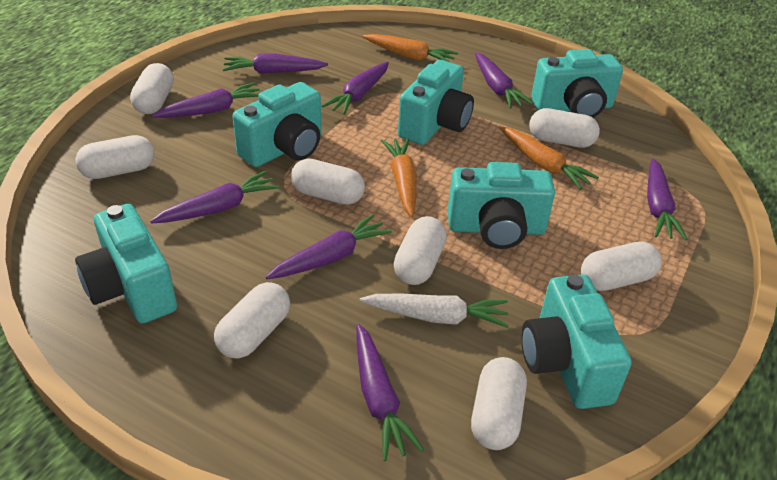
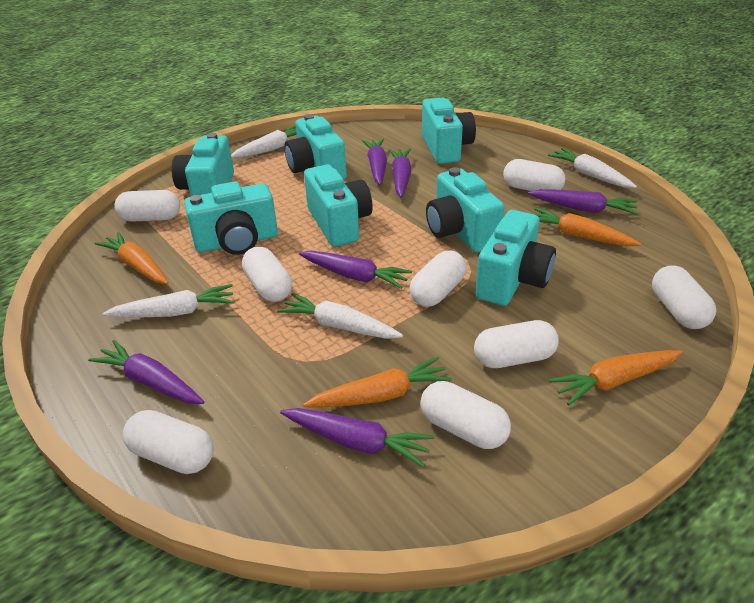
orange carrot: 3 -> 4
purple carrot: 8 -> 6
turquoise camera: 6 -> 7
white carrot: 1 -> 4

